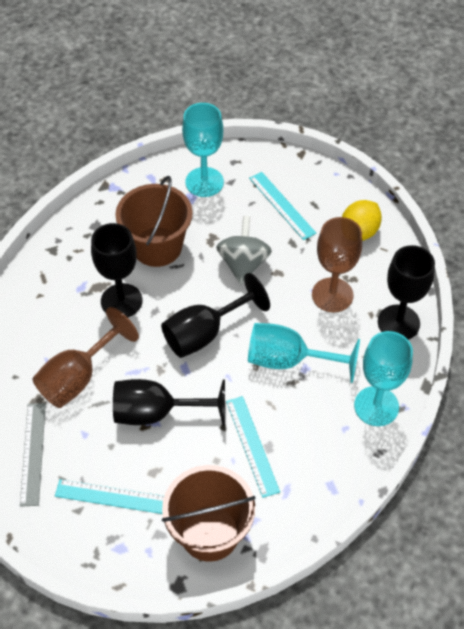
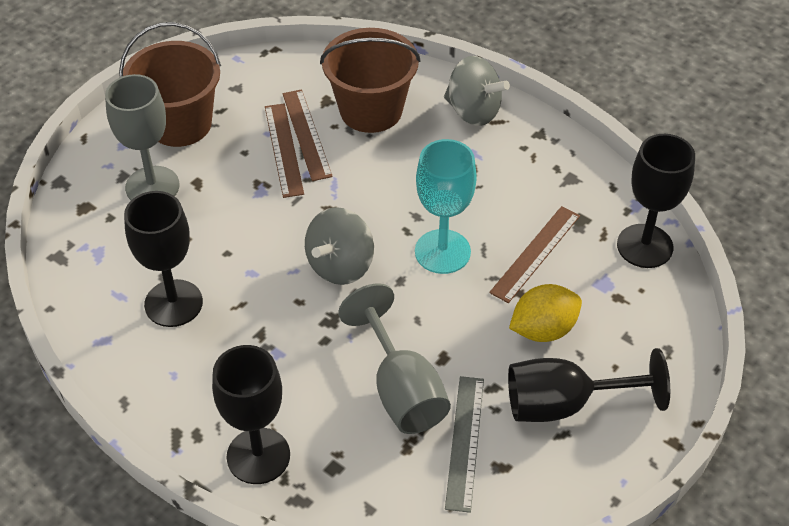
brown goblet: 2 -> 0
brown ruler: 0 -> 3
grey goblet: 0 -> 2
grey spinning top: 1 -> 2
turquoise goblet: 3 -> 1
turquoise ruler: 3 -> 0

